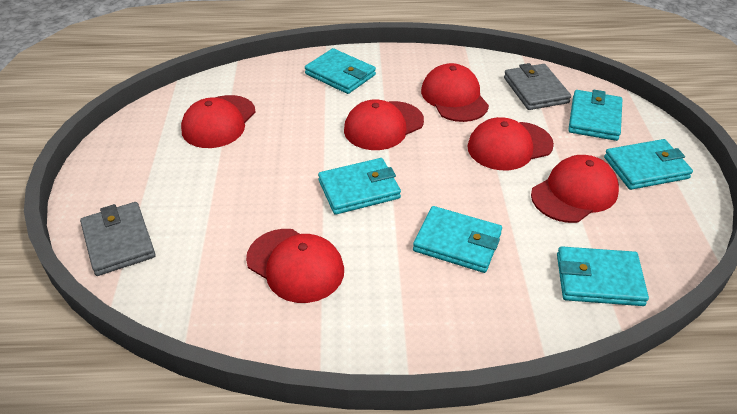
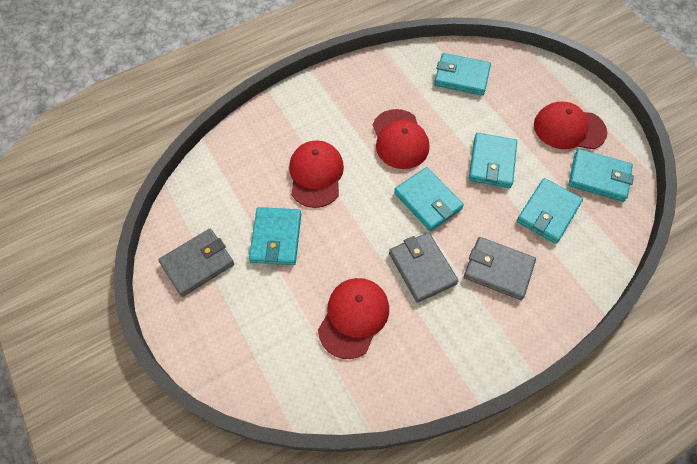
grey wallet: 2 -> 3
red cap: 6 -> 4

